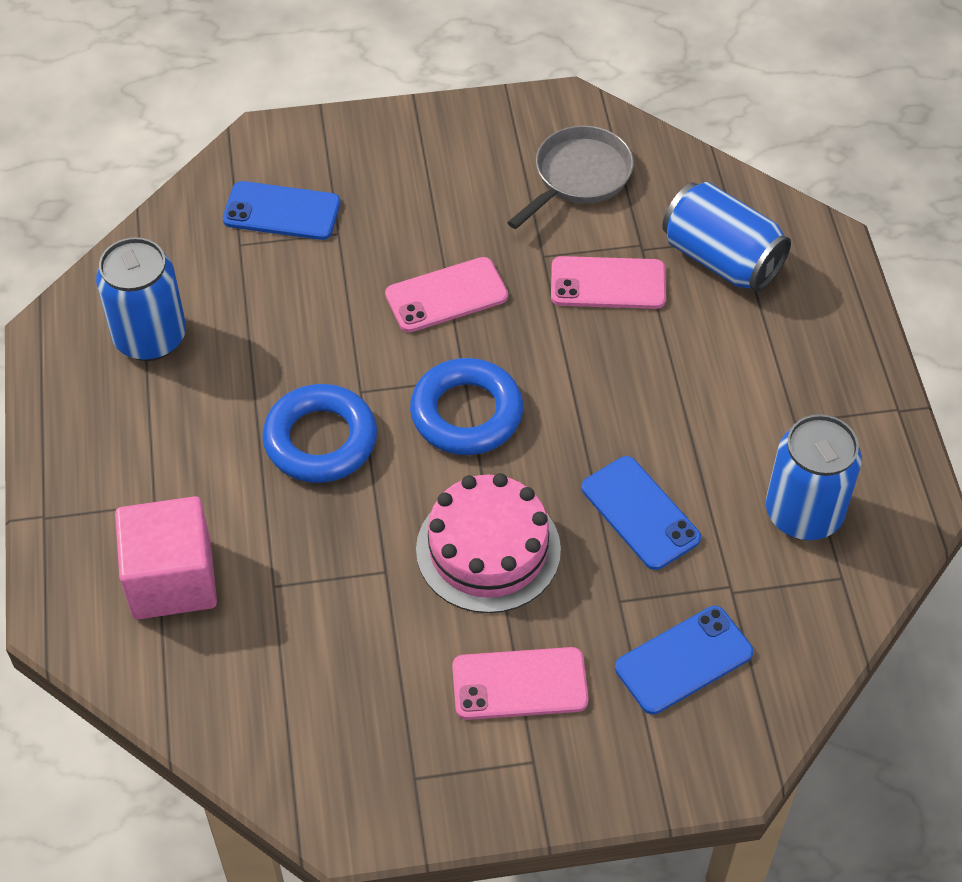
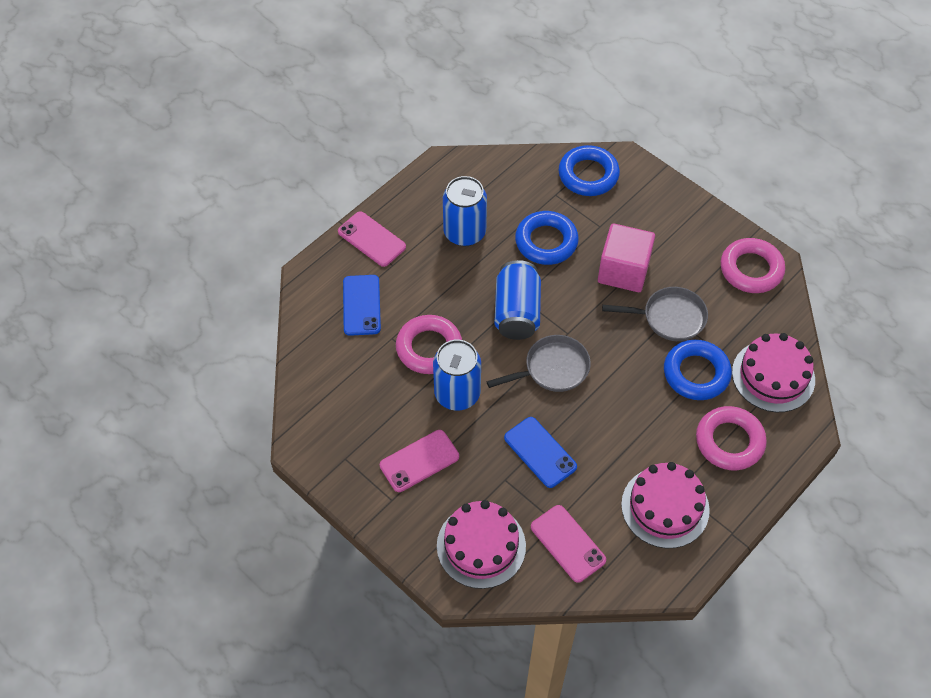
blue phone: 3 -> 2
blue ring: 2 -> 3
grey pan: 1 -> 2
pink cake: 1 -> 3
pink ring: 0 -> 3

